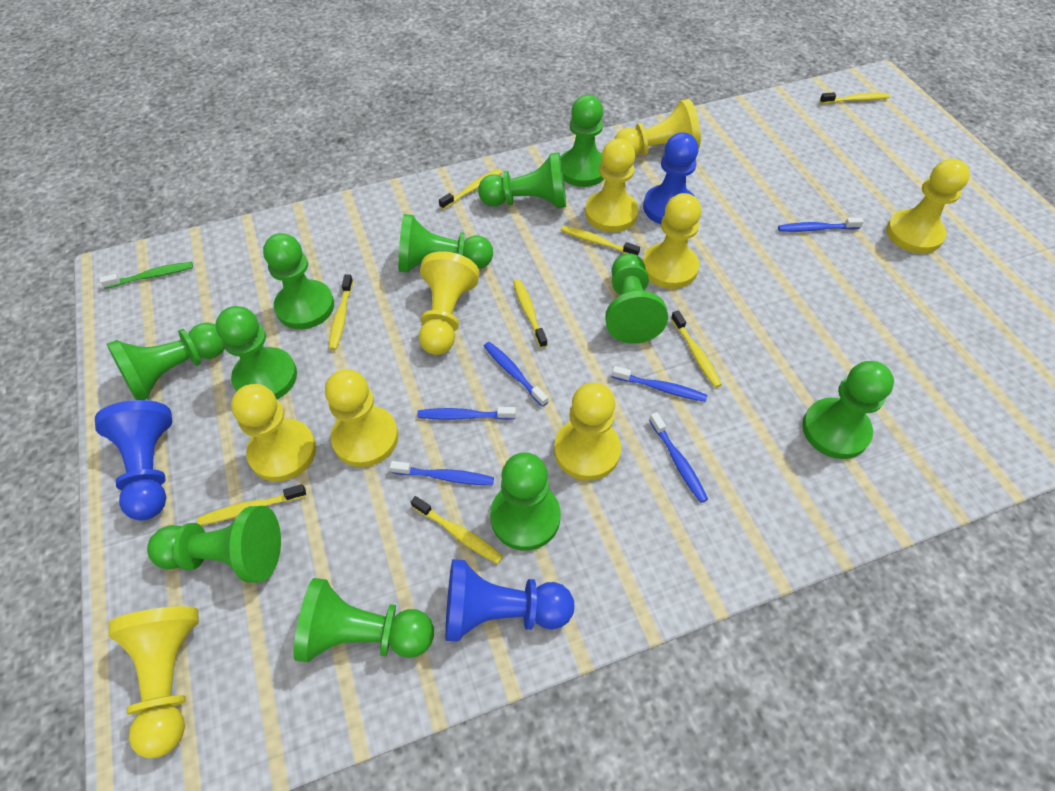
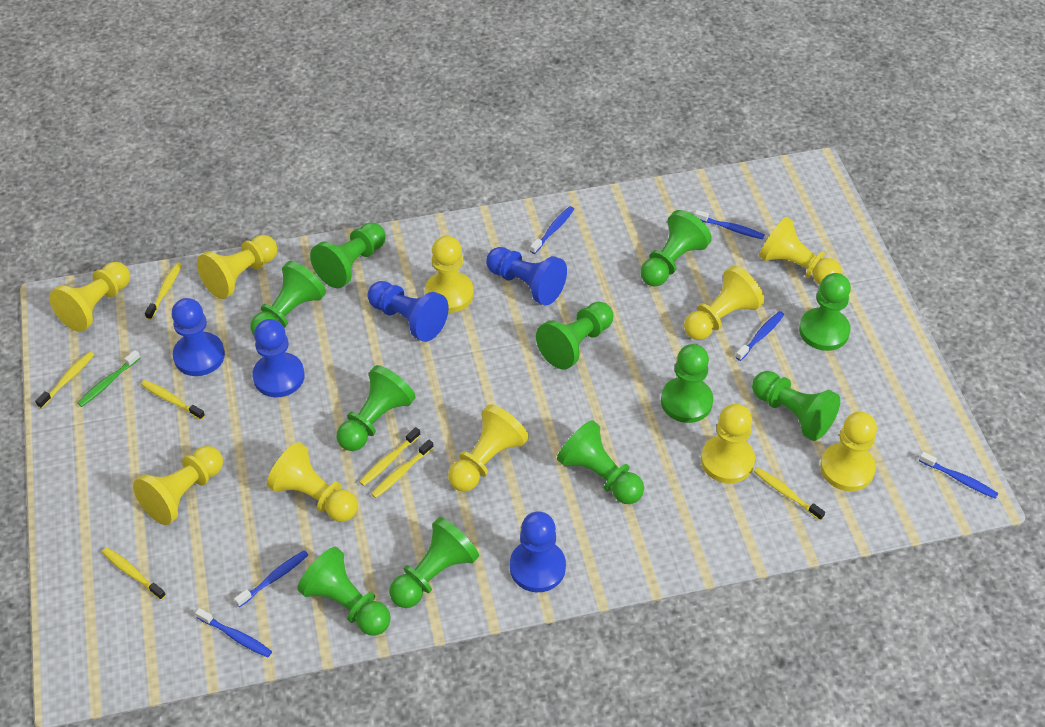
blue pawn: 3 -> 5
yellow pawn: 9 -> 10
yellow toothbrush: 8 -> 7

